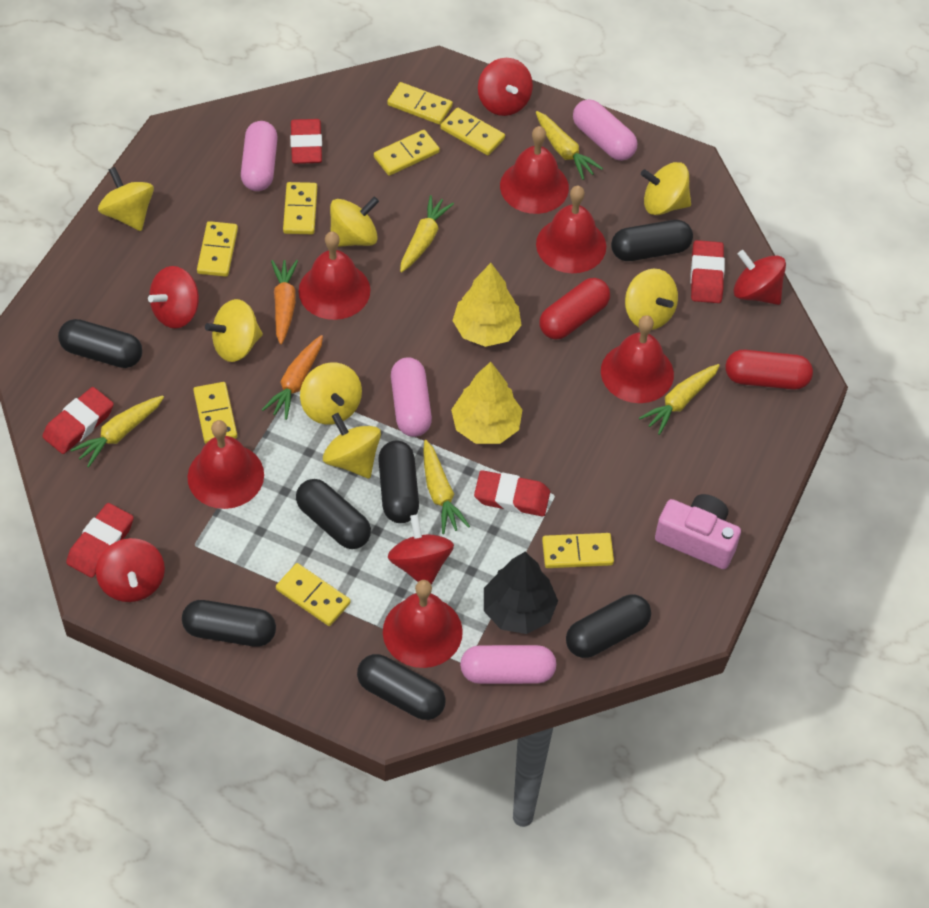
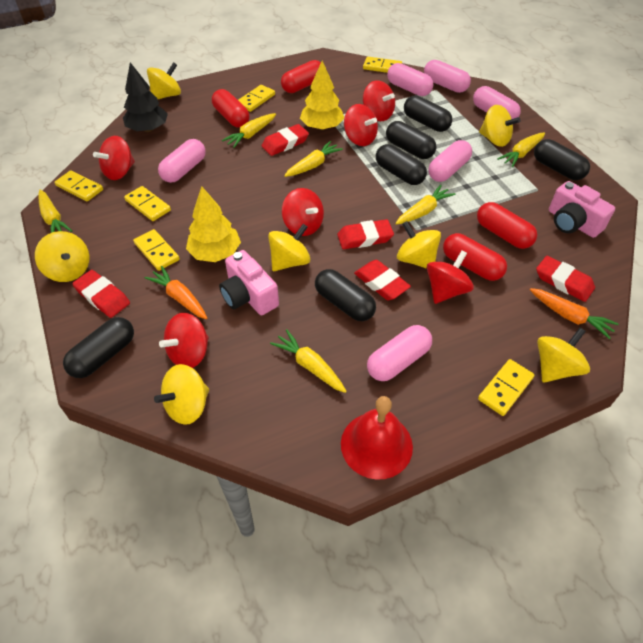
black capsule: 7 -> 6
pink camera: 1 -> 2
pink capsule: 4 -> 6
red bell: 6 -> 1
red capsule: 2 -> 4
red spinning top: 5 -> 6
yellow carrot: 5 -> 6
yellow domino: 8 -> 6

